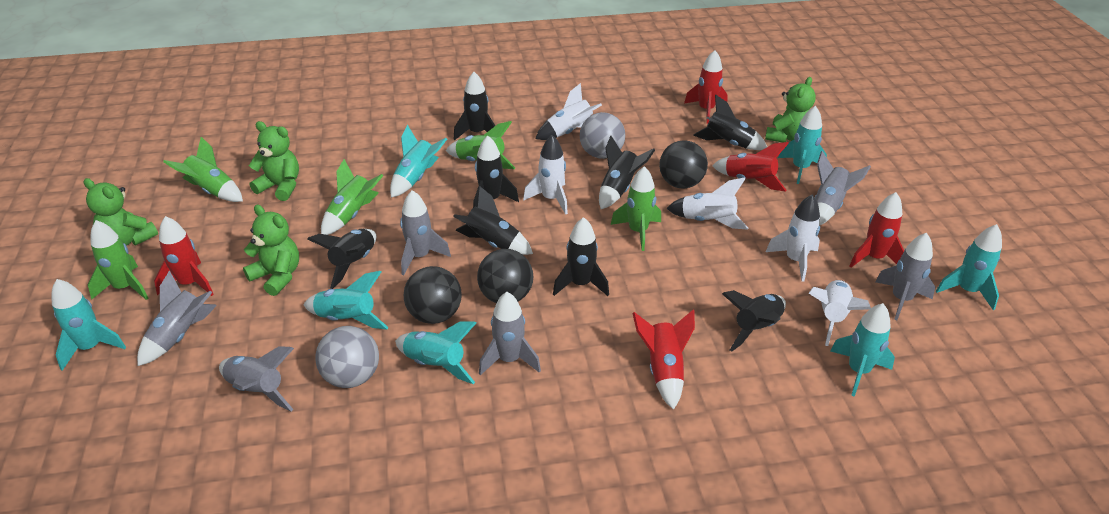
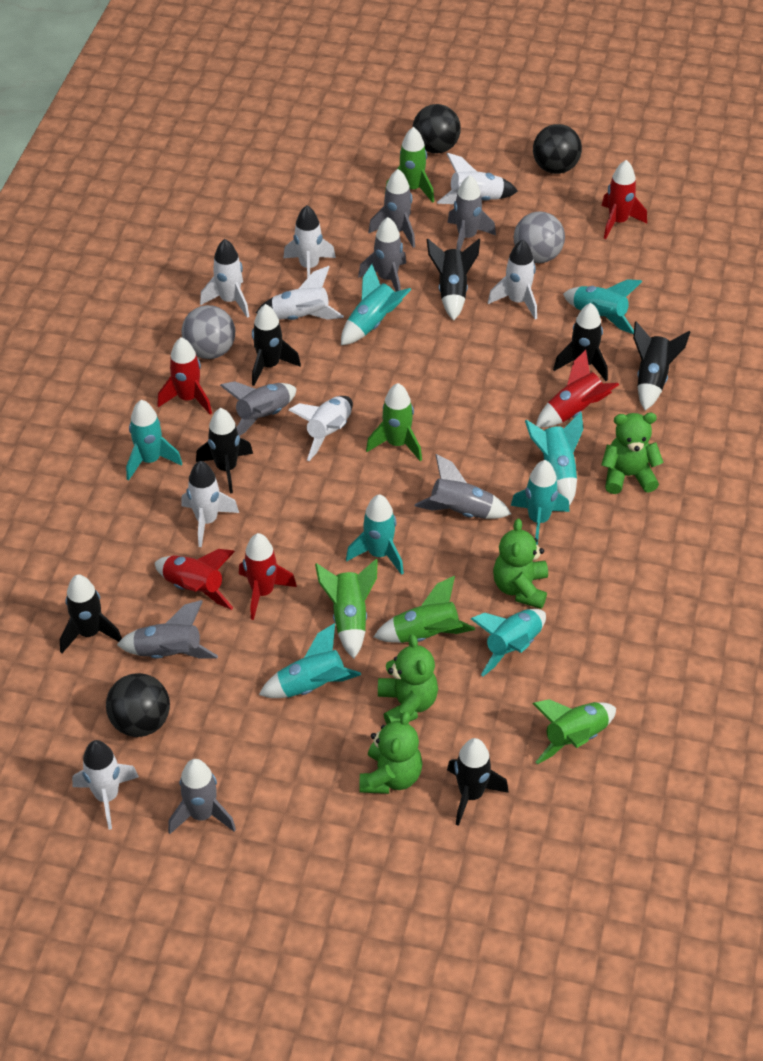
black rocket: 8 -> 7
grey rocket: 6 -> 7
turquoise rocket: 7 -> 8
white rocket: 5 -> 8

